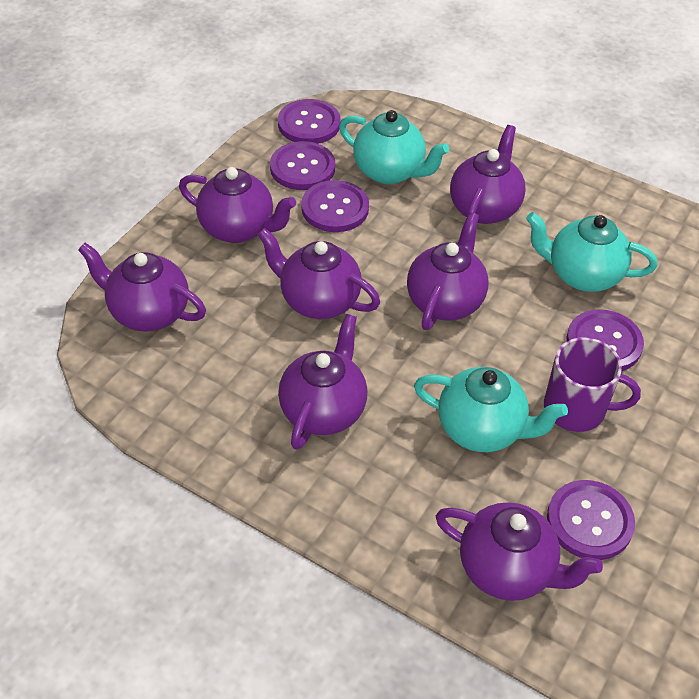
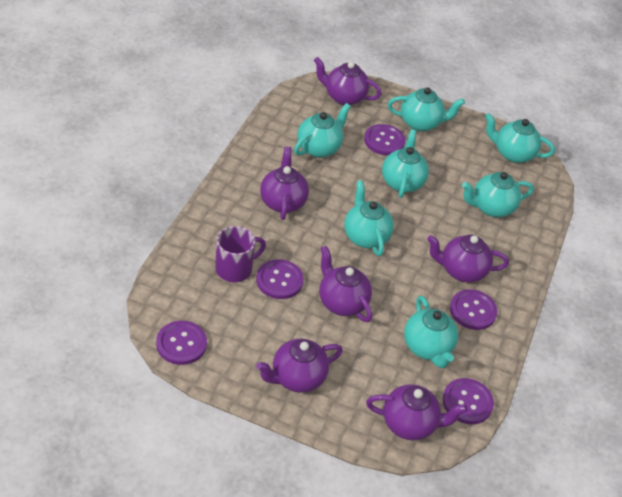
purple teapot: 7 -> 6
turquoise teapot: 3 -> 7

